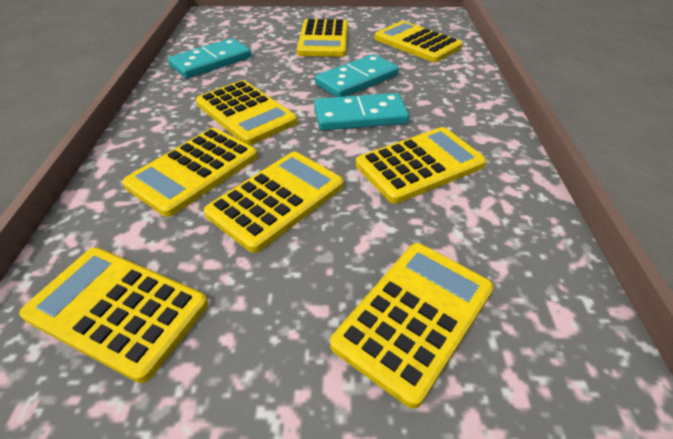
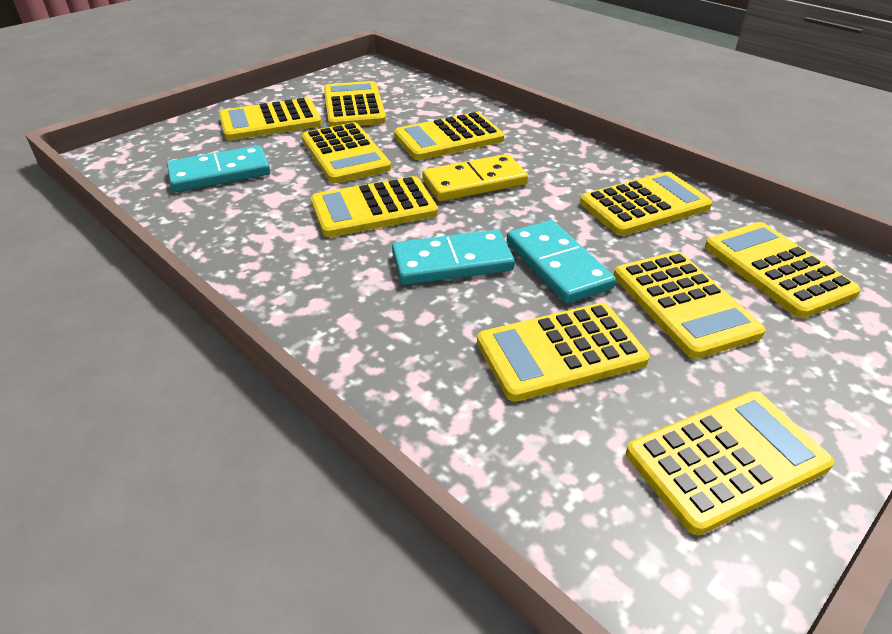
yellow calculator: 8 -> 10
yellow domino: 0 -> 1

